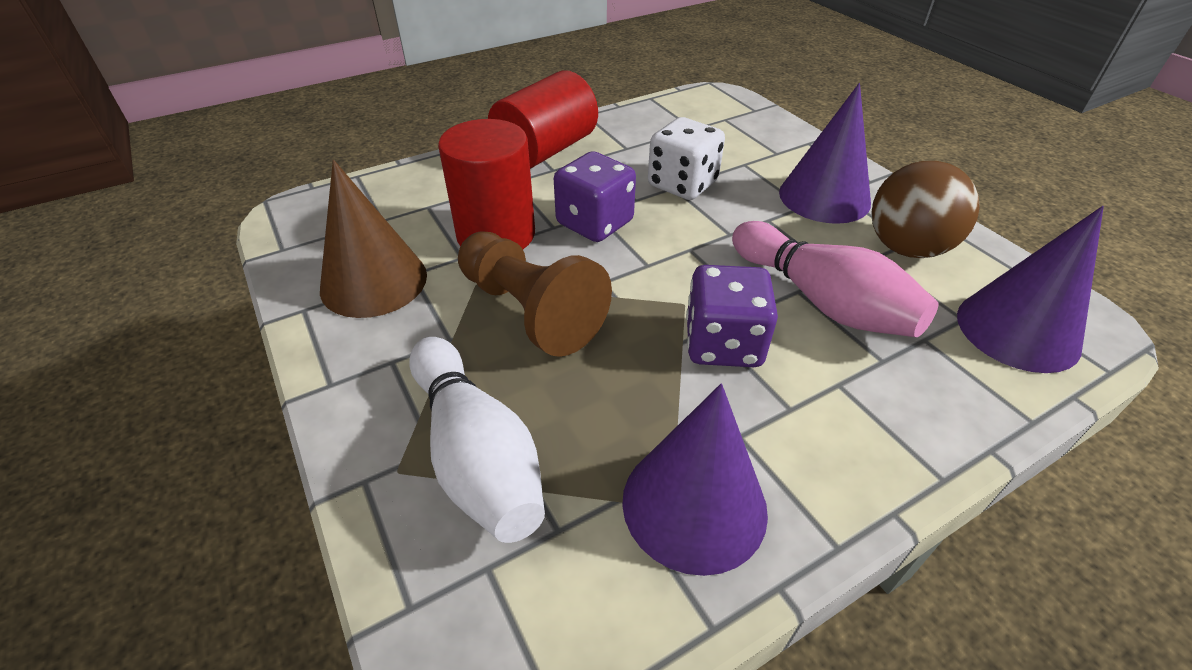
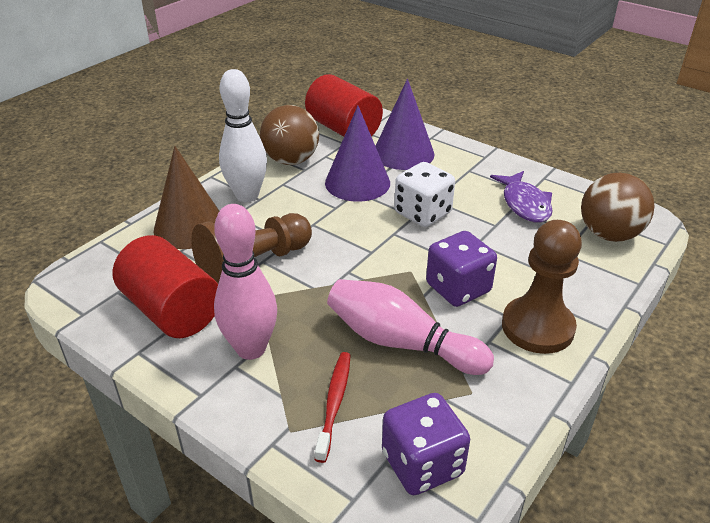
brown ball: 1 -> 2
brown pawn: 1 -> 2
pink bowling pin: 1 -> 2
purple cone: 3 -> 2
purple fish: 0 -> 1
red toothbrush: 0 -> 1

